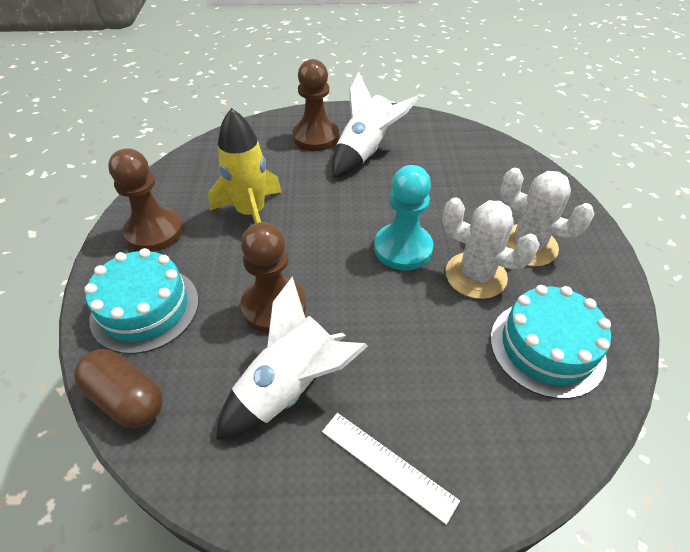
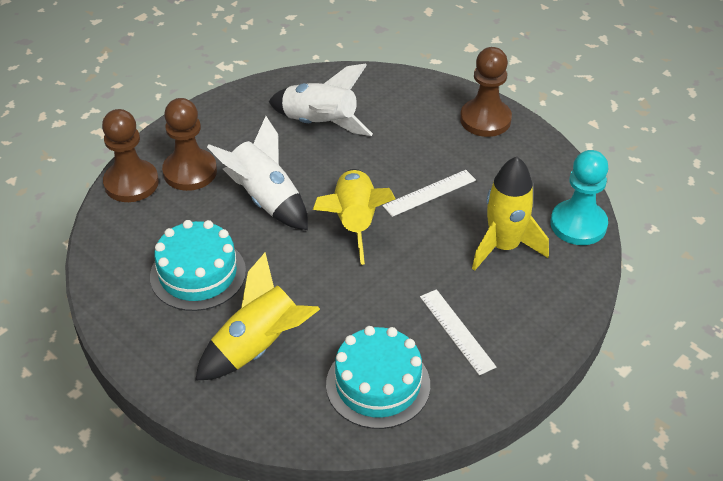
brown capsule: 1 -> 0
white cactus: 2 -> 0
white ruler: 1 -> 2
yellow rocket: 1 -> 3

